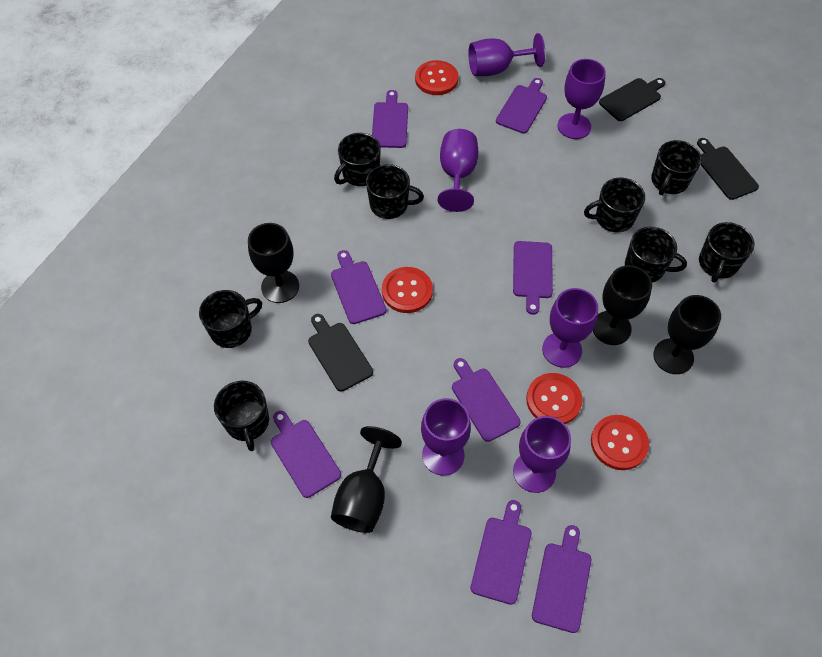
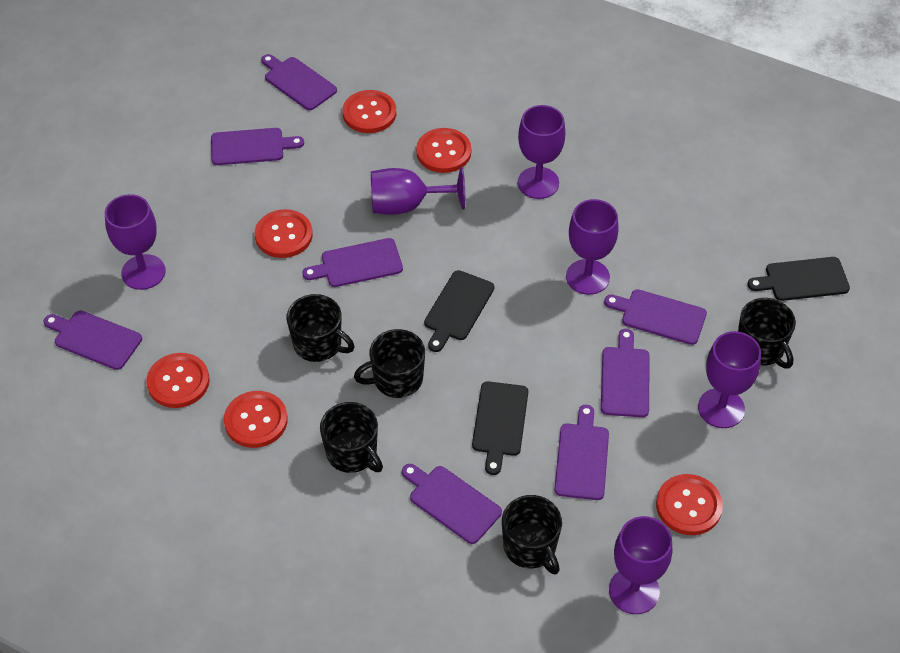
black goblet: 4 -> 0
black mug: 8 -> 5
red button: 4 -> 6

